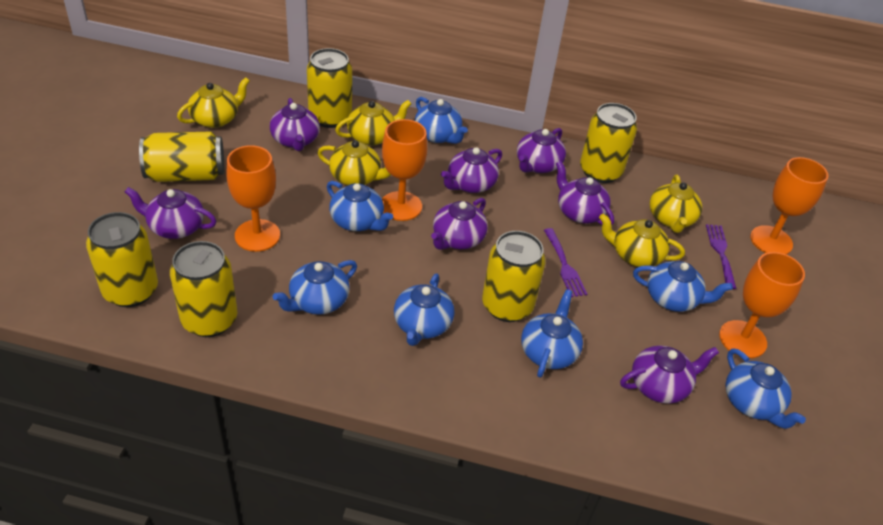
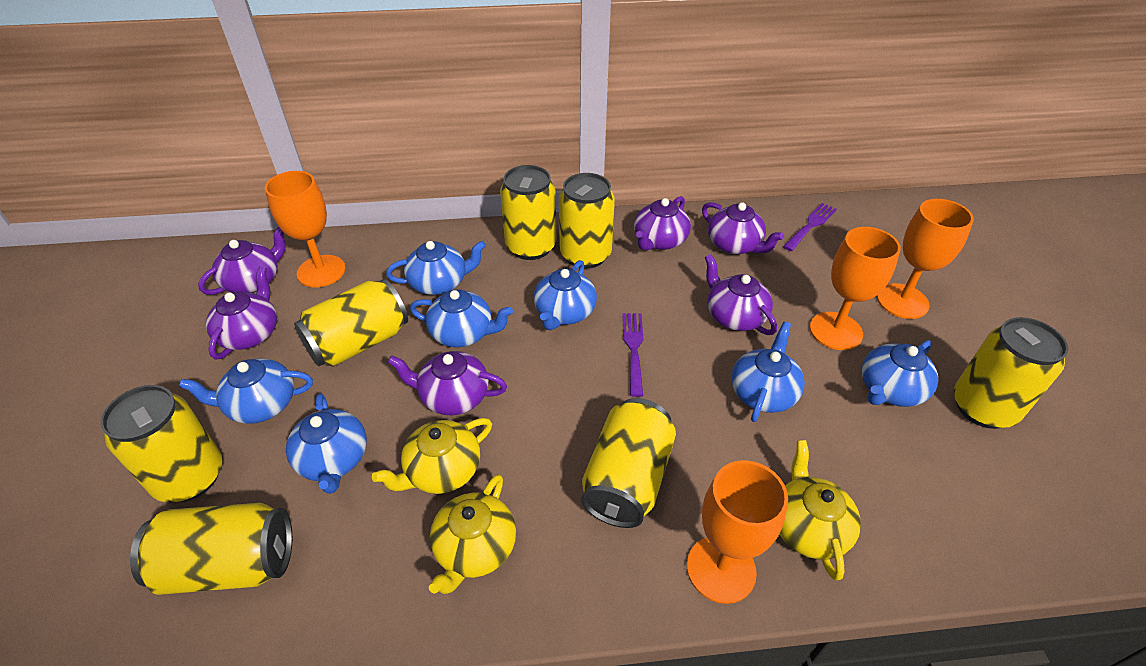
purple teapot: 7 -> 6
yellow can: 6 -> 7
yellow teapot: 5 -> 3

